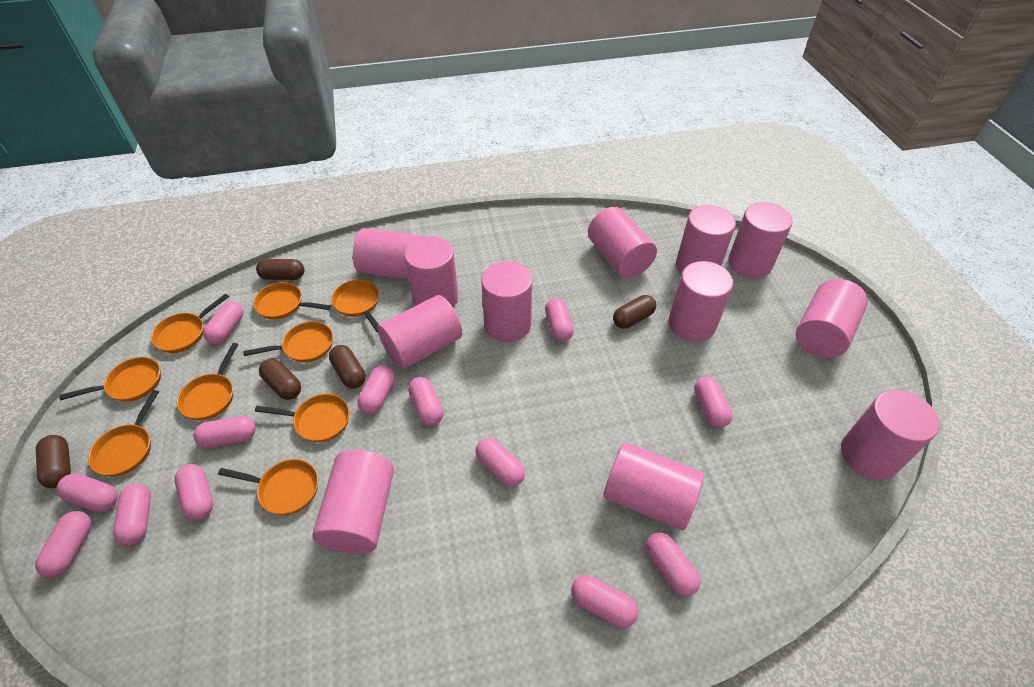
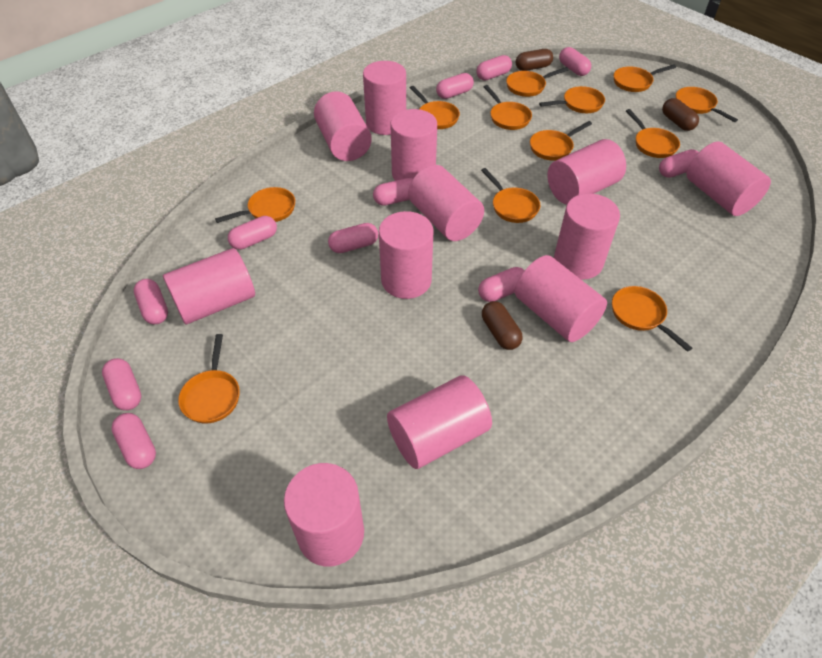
brown capsule: 5 -> 3
orange pan: 9 -> 12
pink capsule: 13 -> 11

